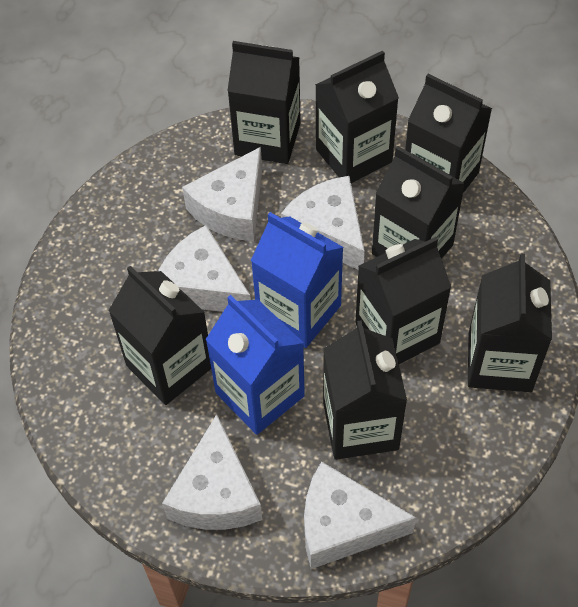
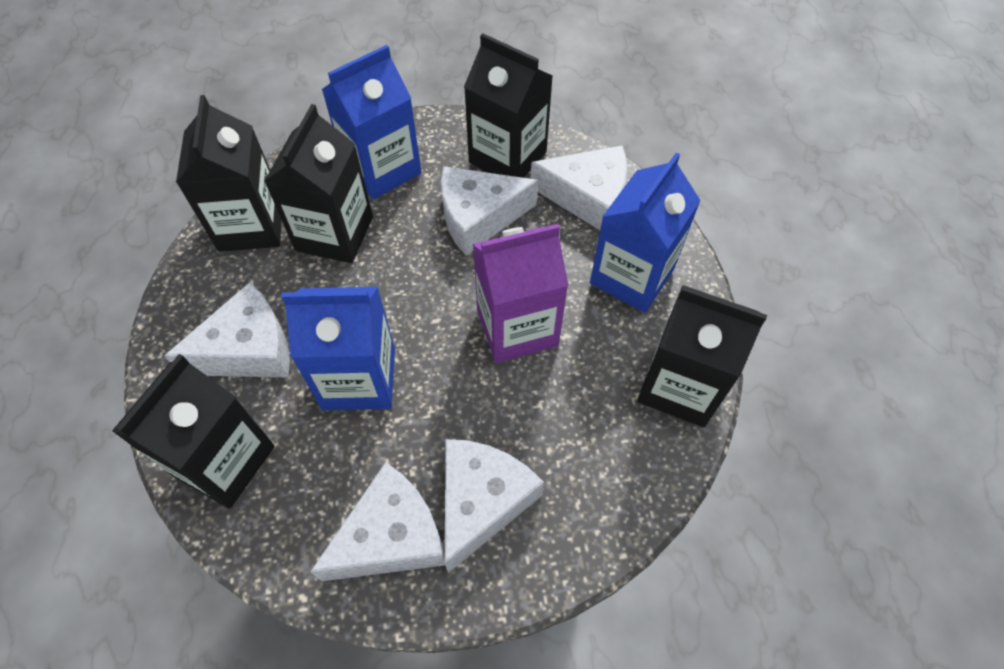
black carton: 8 -> 5
blue carton: 2 -> 3
purple carton: 0 -> 1

